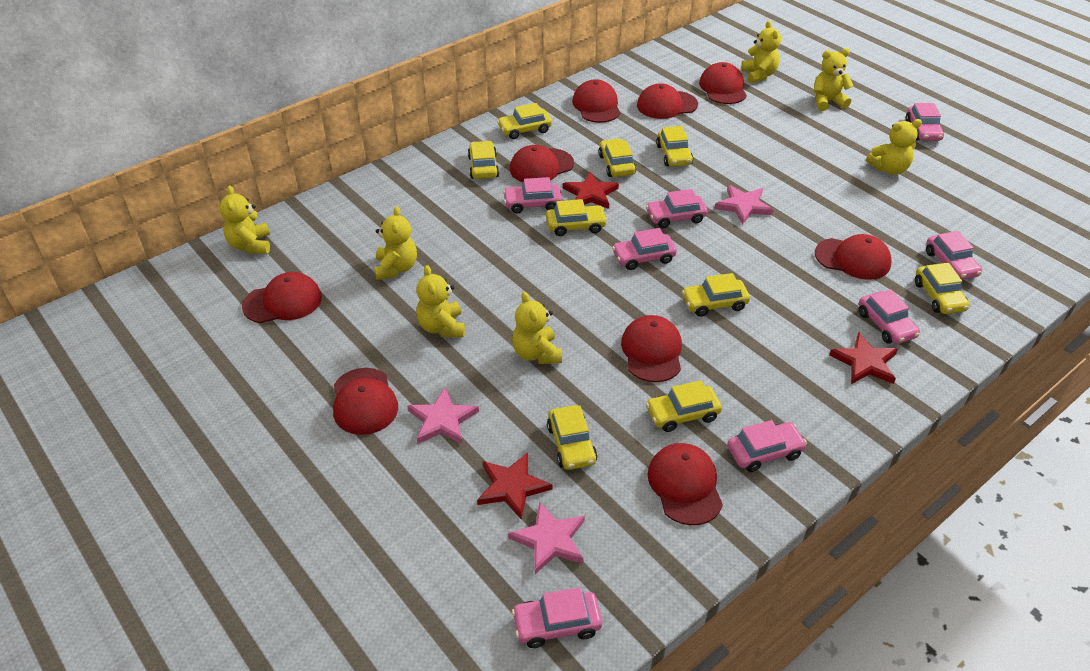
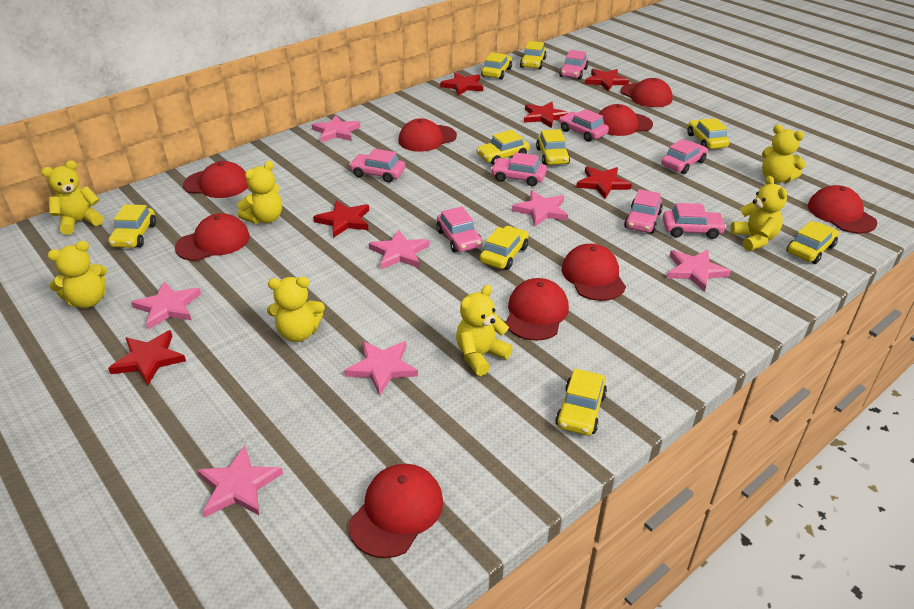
pink star: 3 -> 7
red star: 3 -> 6

